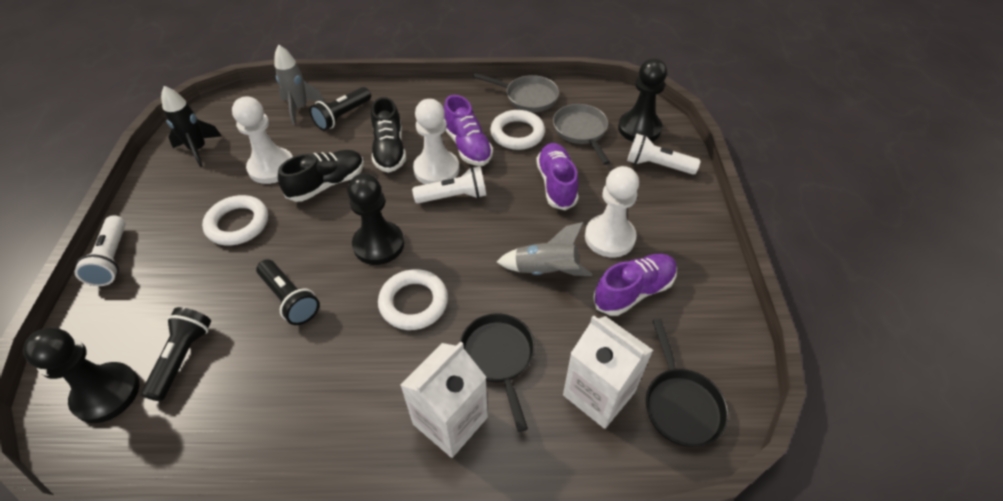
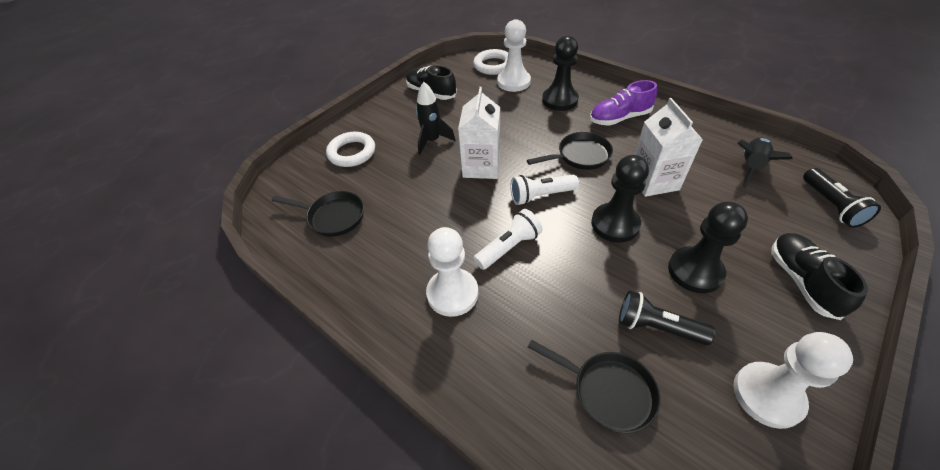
black flashlight: 3 -> 2
black pan: 2 -> 3
black rocket: 1 -> 2
grey pan: 2 -> 0
grey rocket: 2 -> 0
purple shoe: 3 -> 1
white flashlight: 3 -> 2
white ring: 3 -> 2

